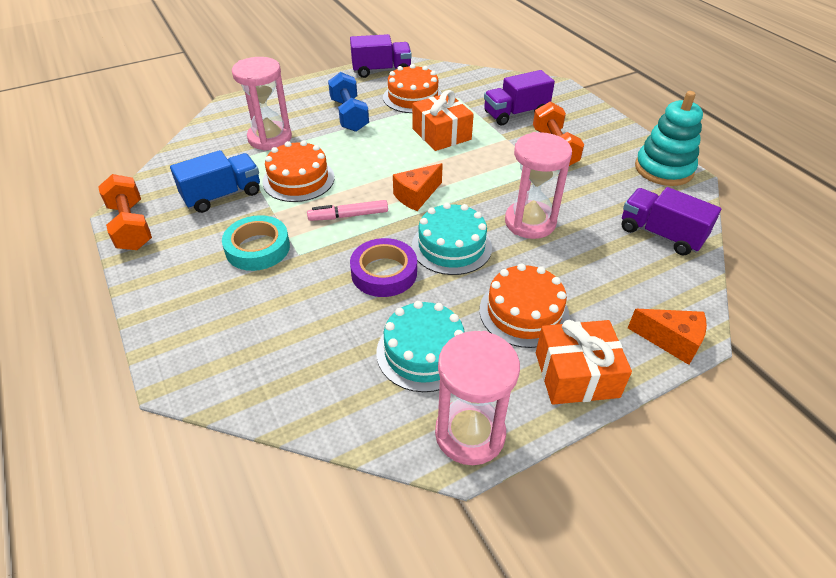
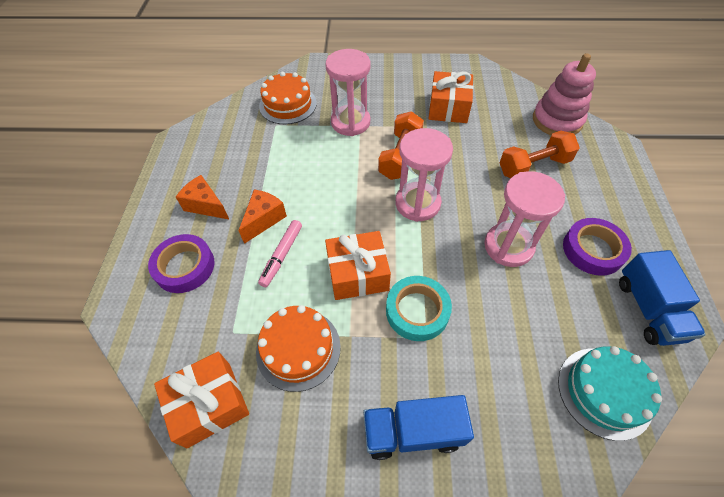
blue dumbbell: 1 -> 0
blue truck: 1 -> 2
orange cake: 3 -> 2
orange gift: 2 -> 3
pink stacking toy: 0 -> 1
purple tape: 1 -> 2
purple truck: 3 -> 0
turquoise cake: 2 -> 1
turquoise stacking toy: 1 -> 0

